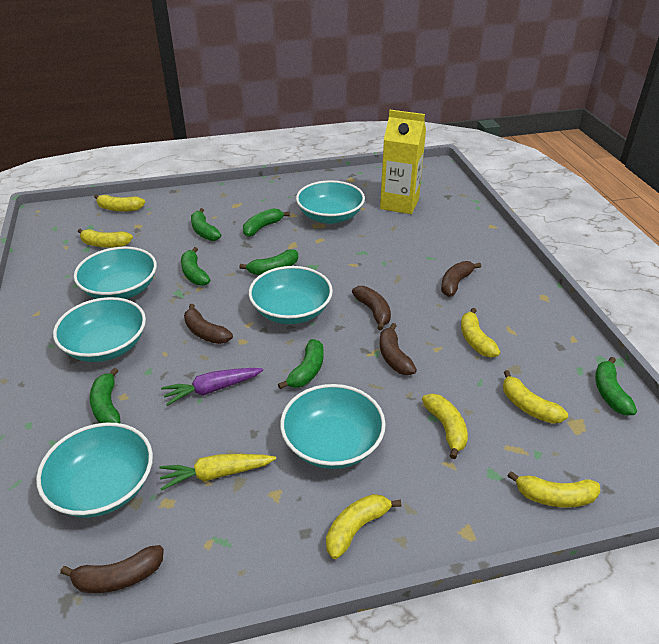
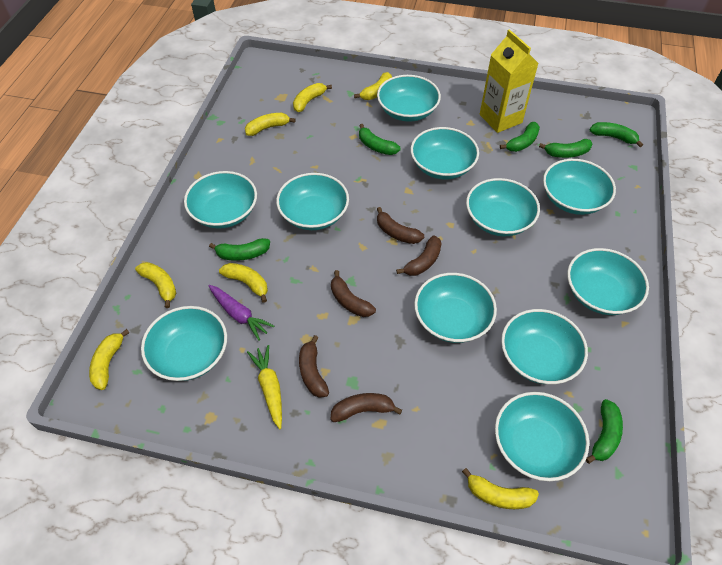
green banana: 7 -> 6
turquoise bowl: 6 -> 11

